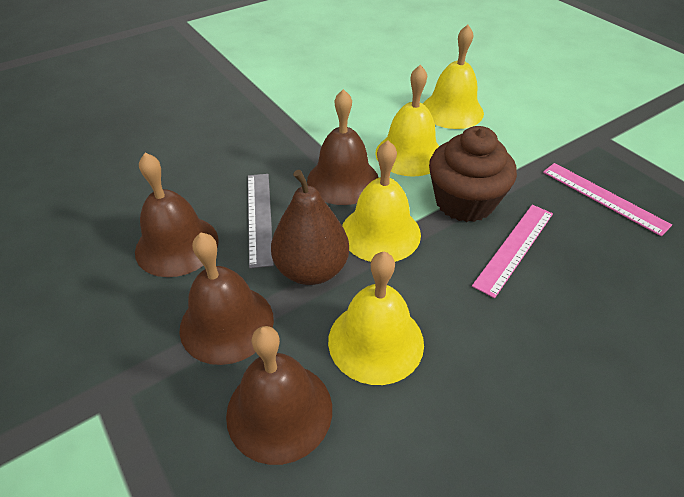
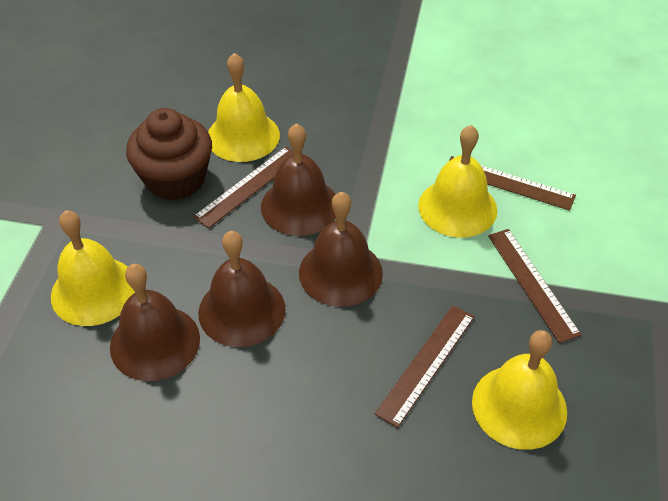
brown pear: 1 -> 0
brown ruler: 0 -> 4
grey ruler: 1 -> 0
pink ruler: 2 -> 0

